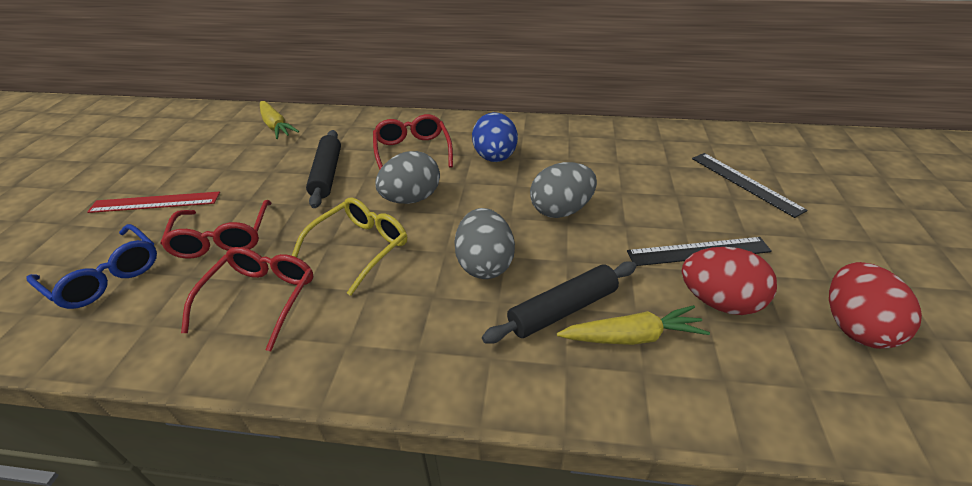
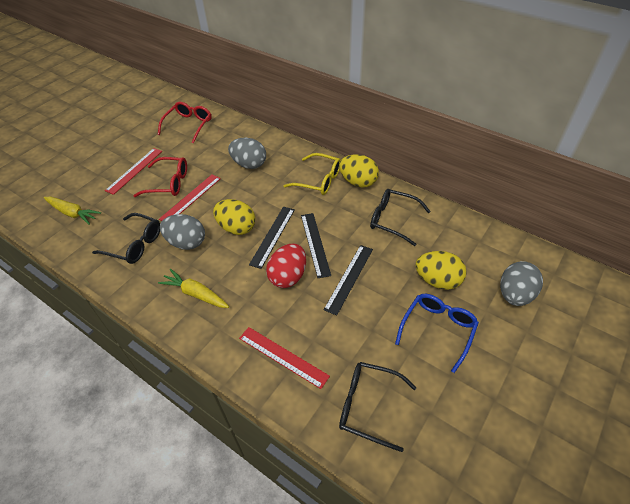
black glasses: 0 -> 3
black rolling pin: 2 -> 0
black ruler: 2 -> 3
blue egg: 1 -> 0
red egg: 2 -> 1
red glasses: 3 -> 2
red ruler: 1 -> 3
yellow egg: 0 -> 3

